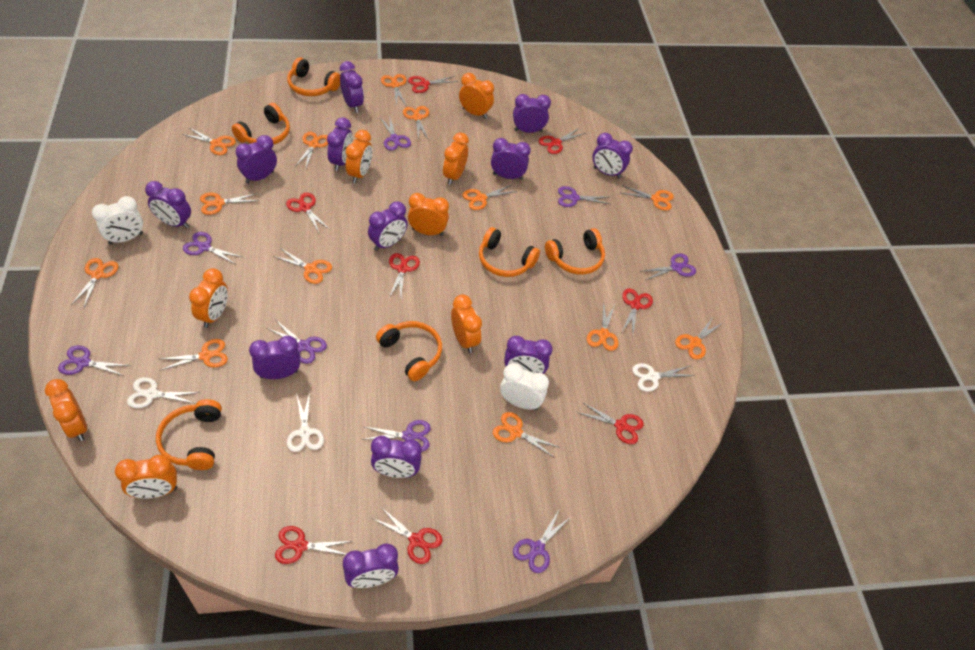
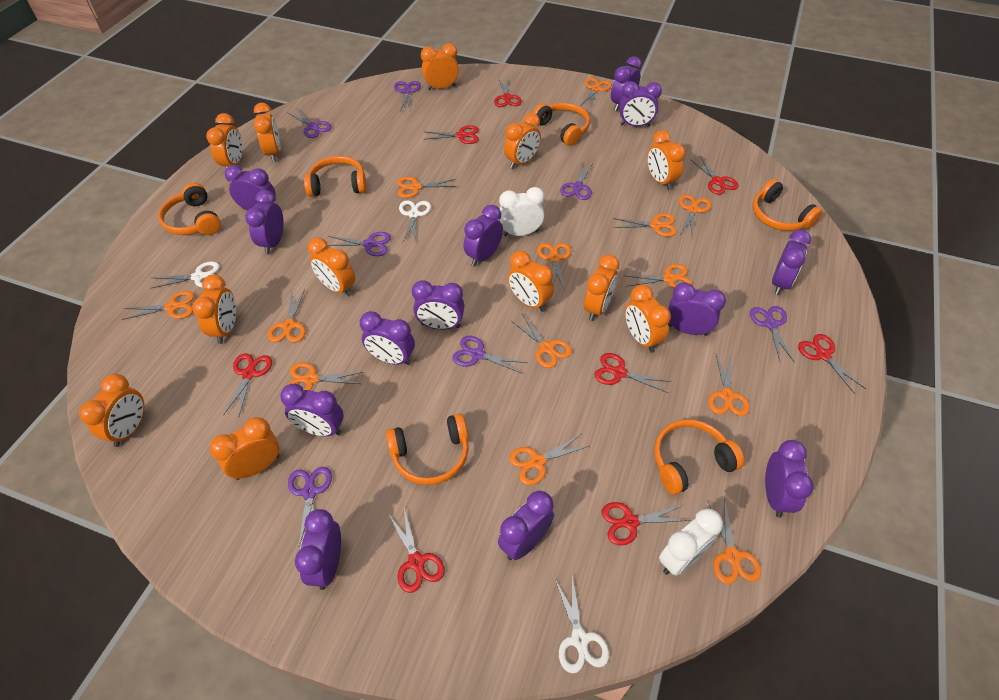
orange clock: 8 -> 12
purple clock: 12 -> 13
purple scissors: 8 -> 7

